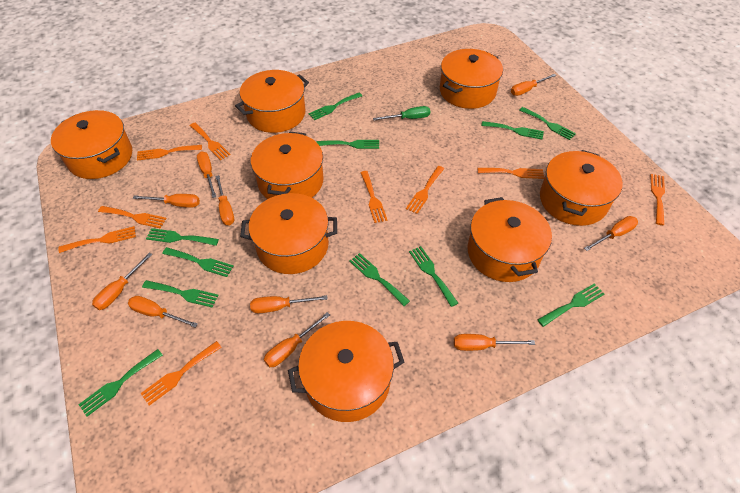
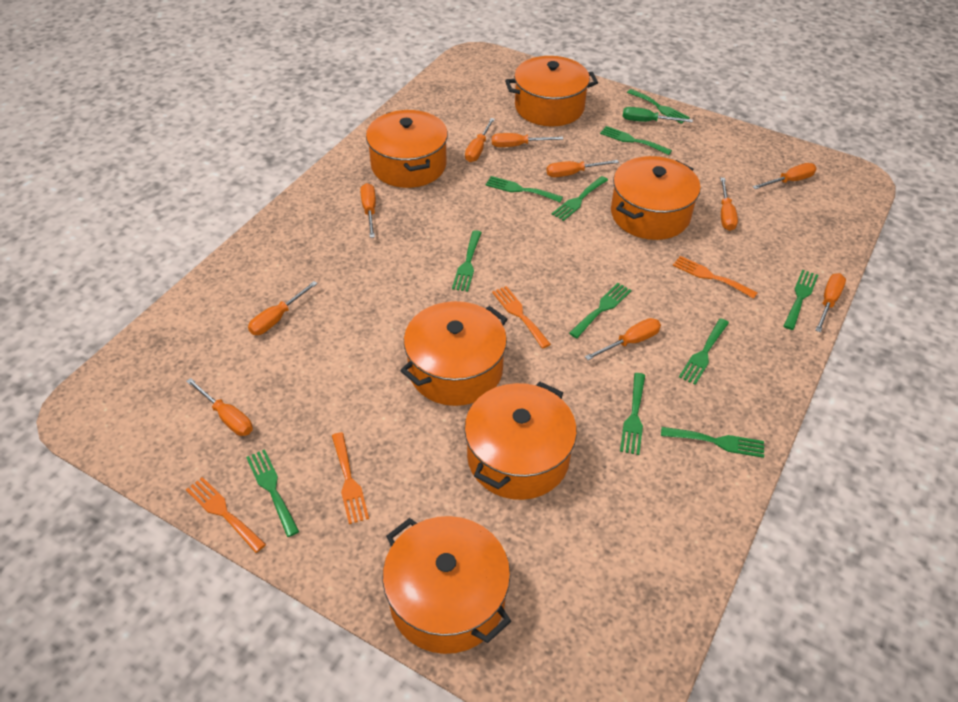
orange fork: 9 -> 4
orange pot: 8 -> 6

